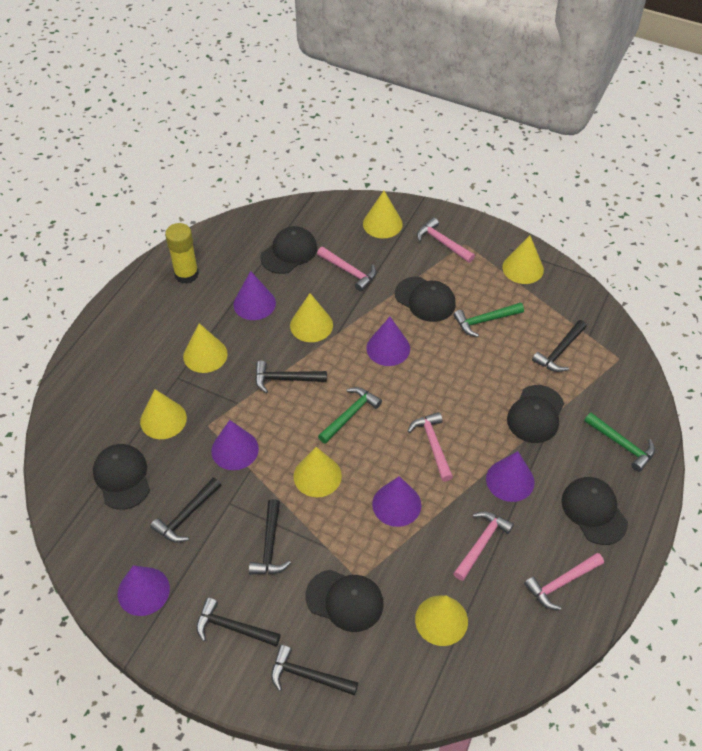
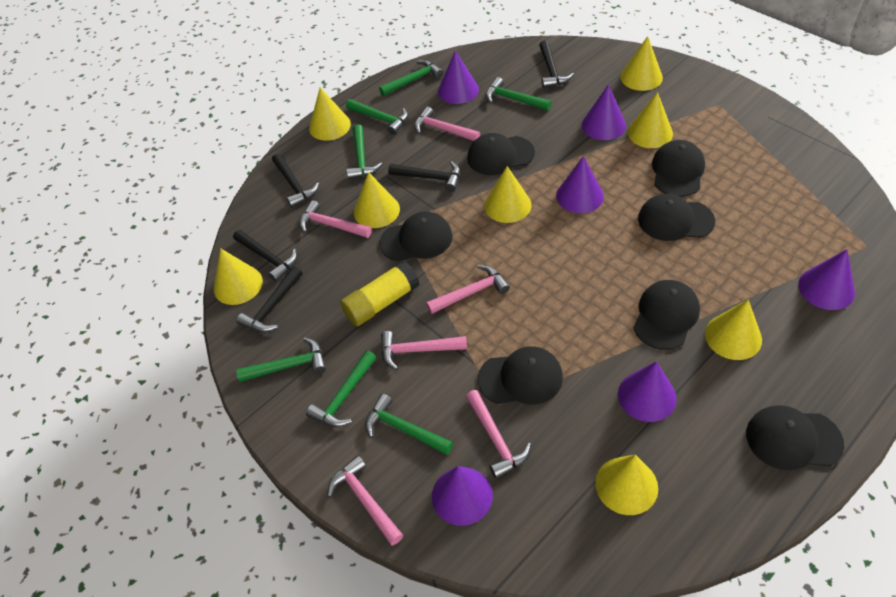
black cap: 6 -> 7
black hammer: 6 -> 5
green hammer: 3 -> 7
pink hammer: 5 -> 6
yellow cone: 7 -> 8

